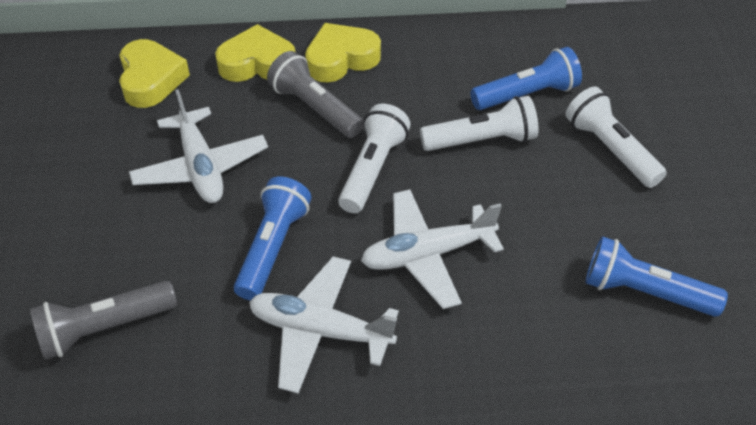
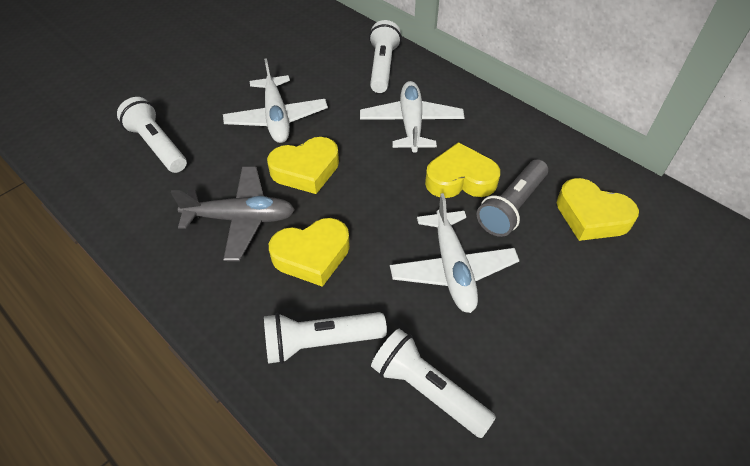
blue flashlight: 3 -> 0
grey flashlight: 2 -> 1
grey plane: 0 -> 1
white flashlight: 3 -> 4
yellow heart: 3 -> 4

